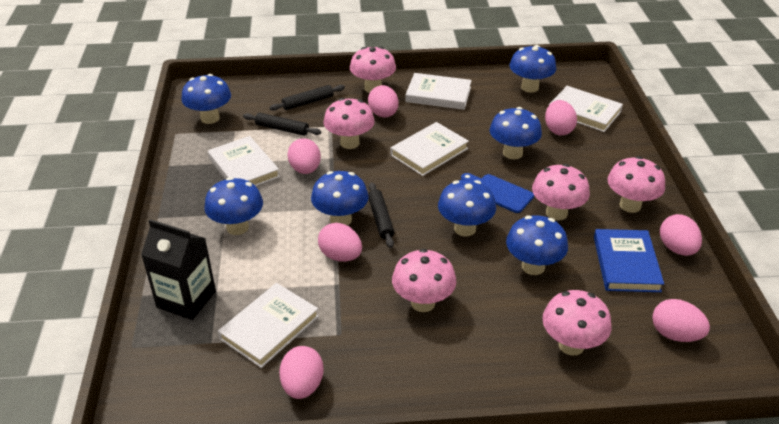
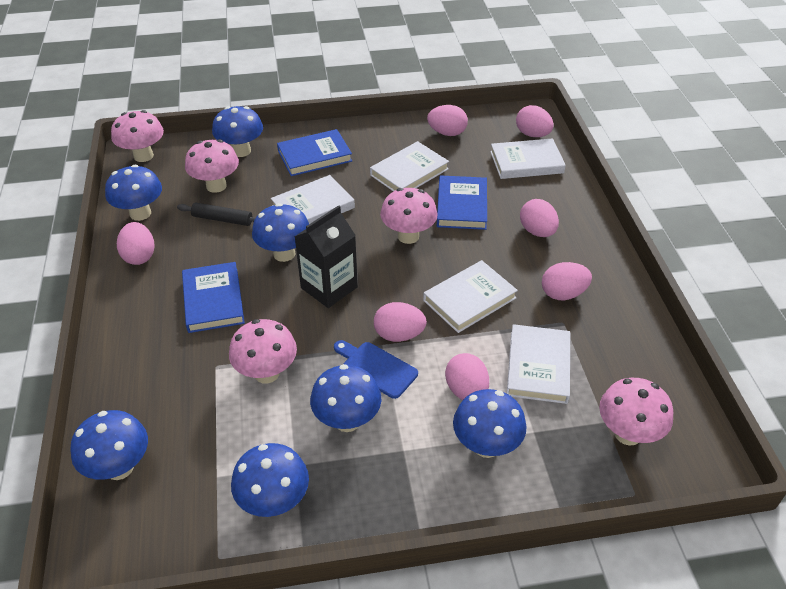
black rolling pin: 3 -> 1
blue book: 1 -> 3
pink mushroom: 6 -> 5

